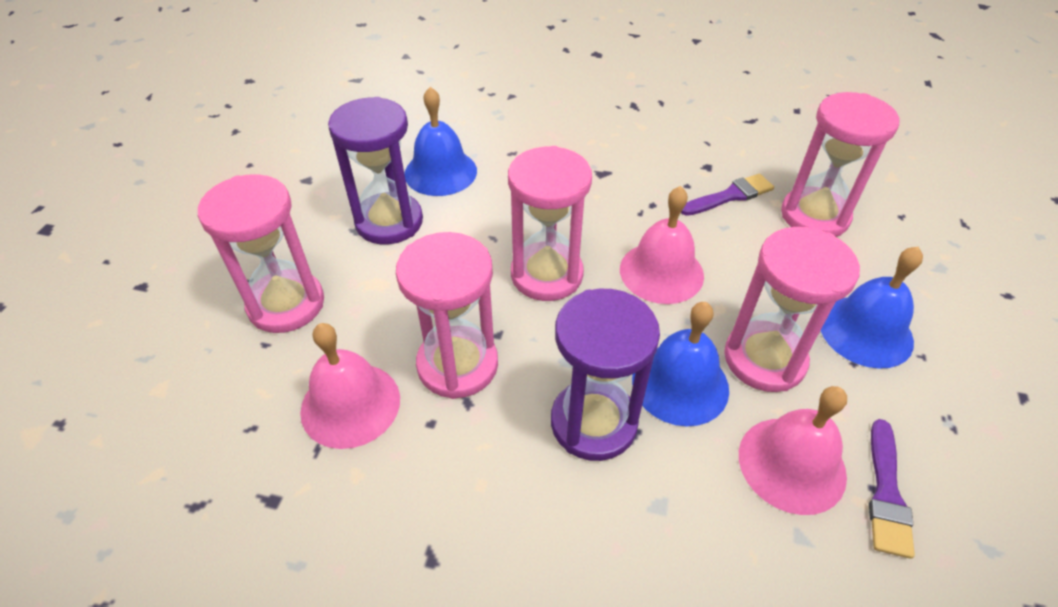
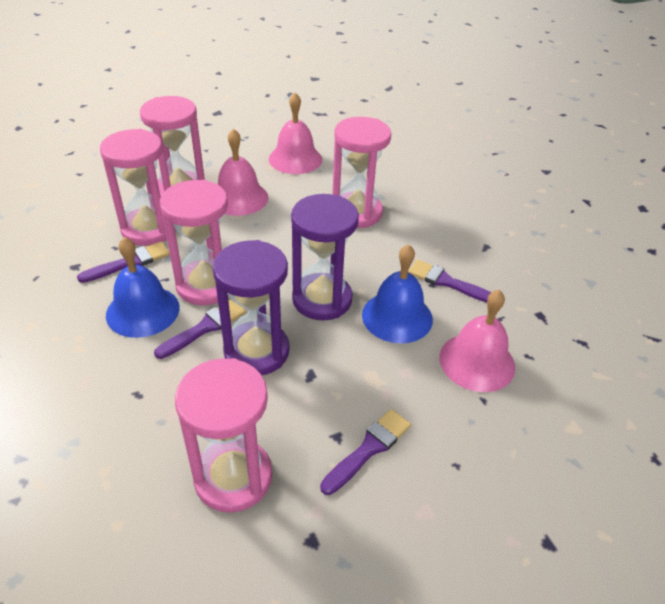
blue bell: 3 -> 2
purple brush: 2 -> 4

